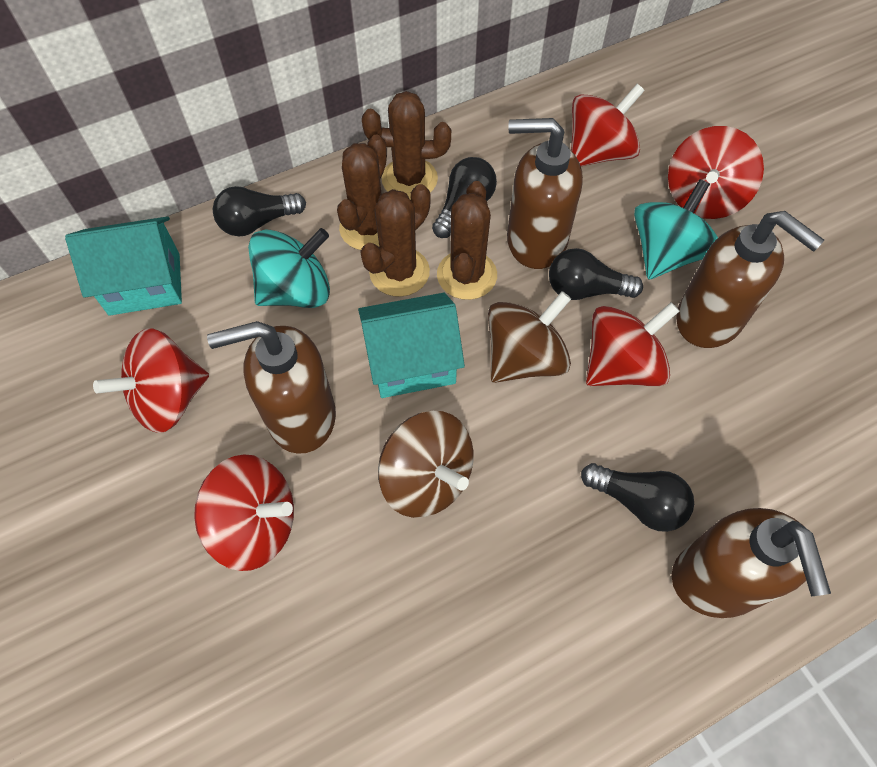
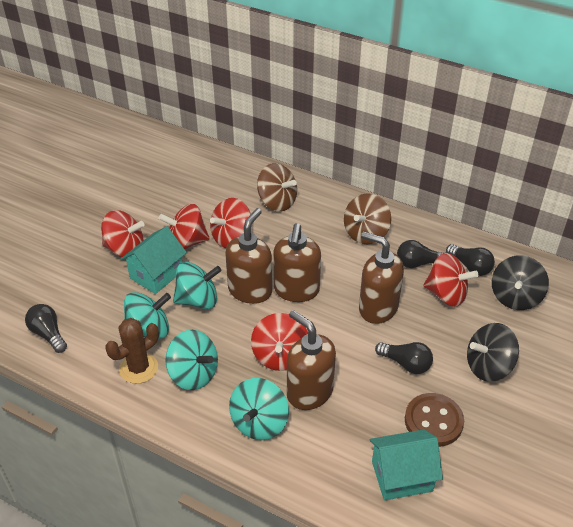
black spinning top: 0 -> 2
brown button: 0 -> 1
brown cactus: 4 -> 1
turquoise spinning top: 2 -> 4

